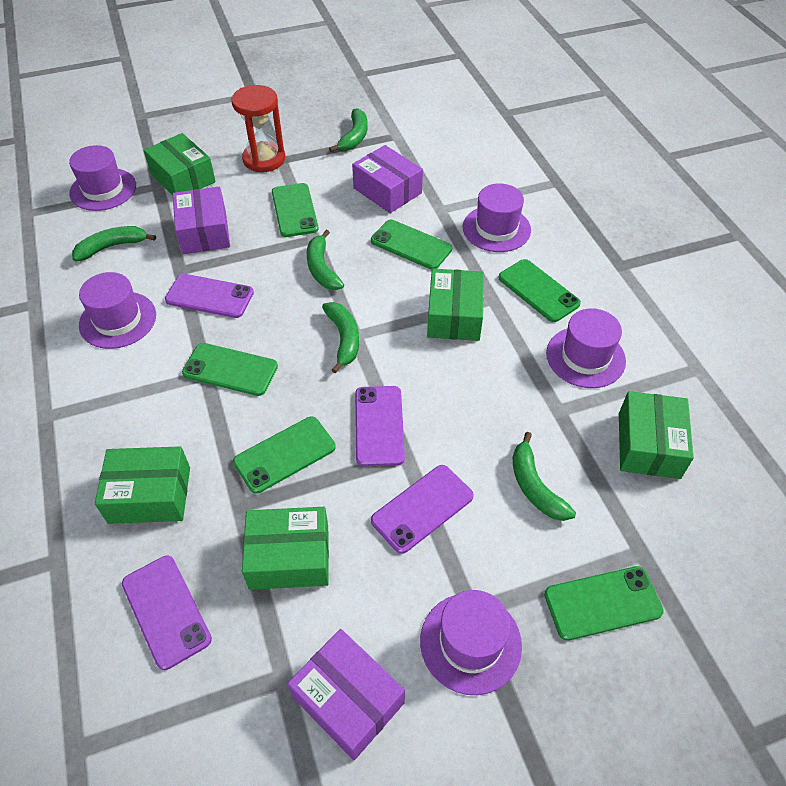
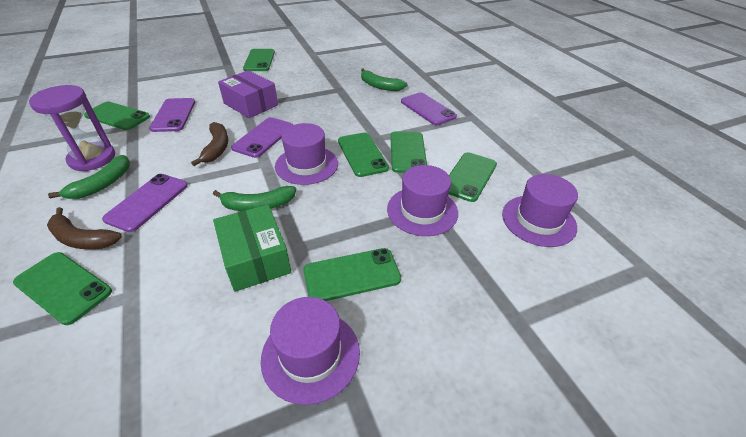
brown banana: 0 -> 2
green banana: 5 -> 3
green box: 5 -> 1
green phone: 6 -> 7
purple box: 3 -> 1
purple hat: 5 -> 4
purple hourglass: 0 -> 1
red hourglass: 1 -> 0

